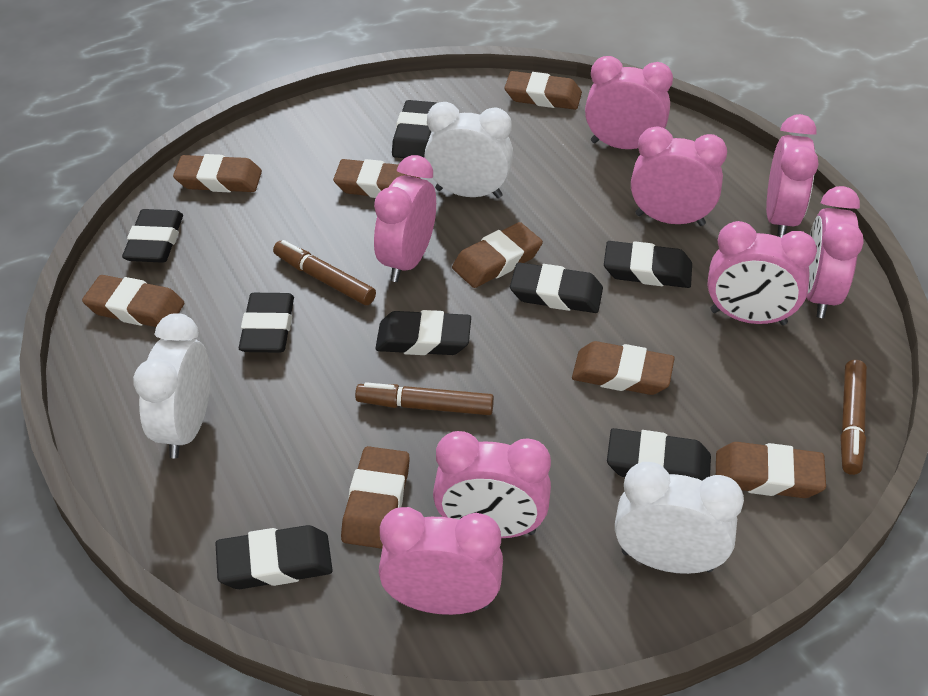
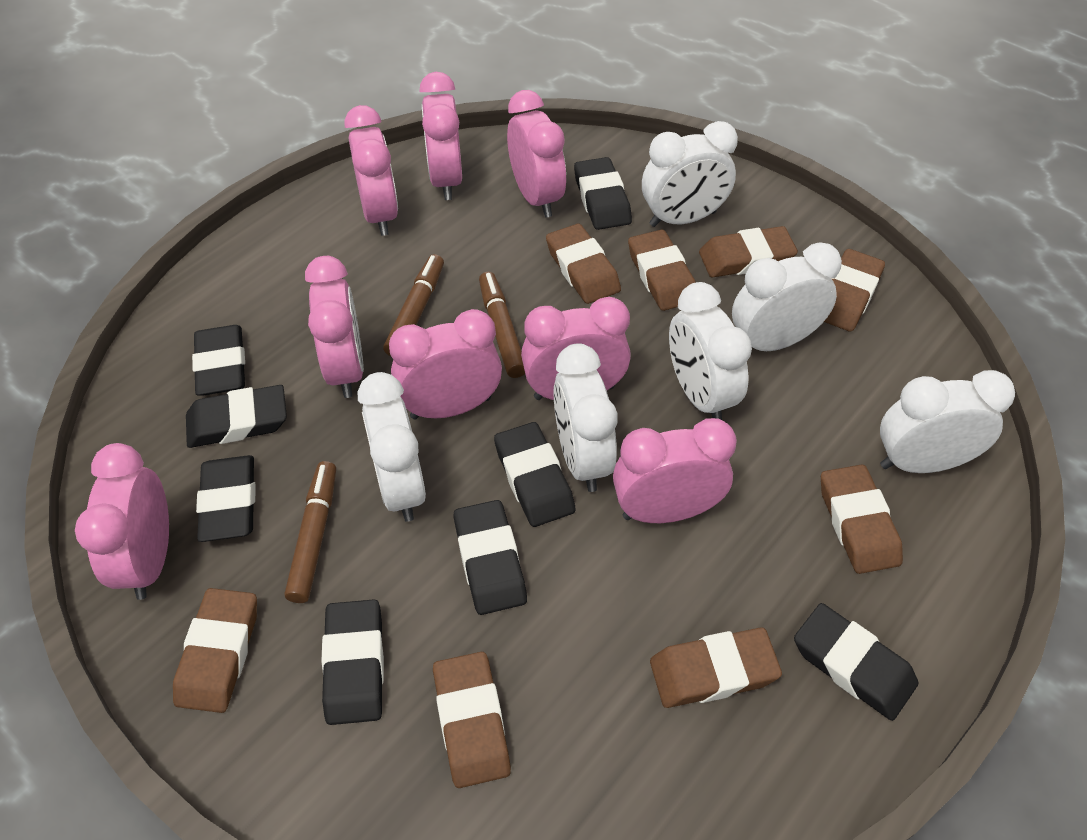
white clock: 3 -> 6

